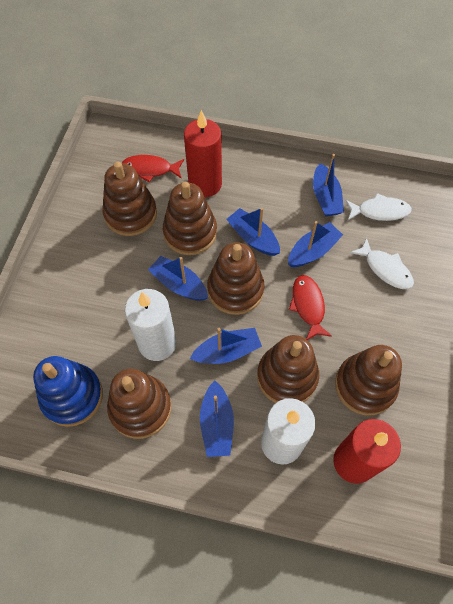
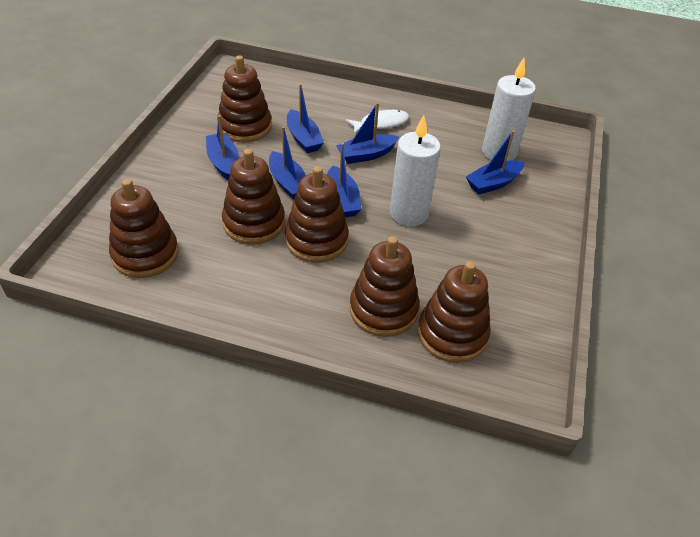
blue stacking toy: 1 -> 0
red candle: 2 -> 0
red fish: 2 -> 0
white fish: 2 -> 1

